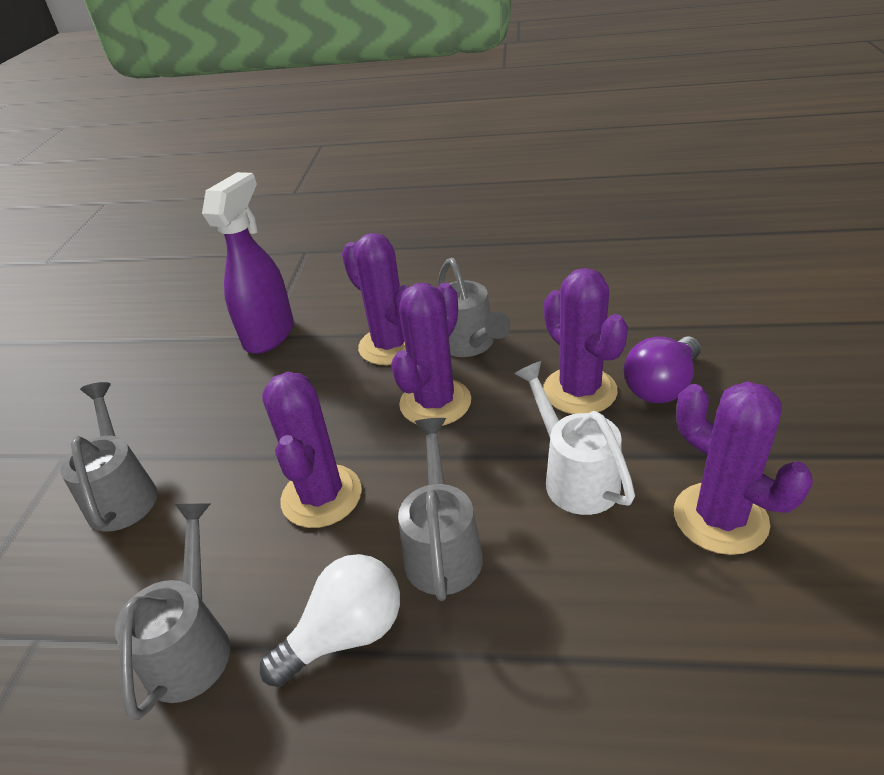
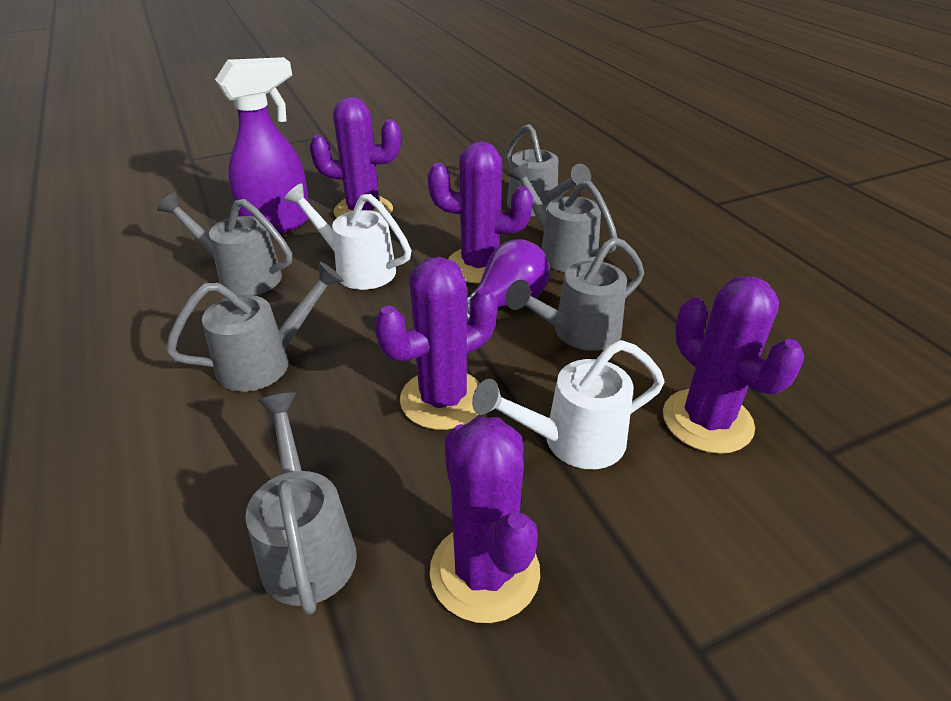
grey watering can: 4 -> 6
white light bulb: 1 -> 0
white watering can: 1 -> 2

